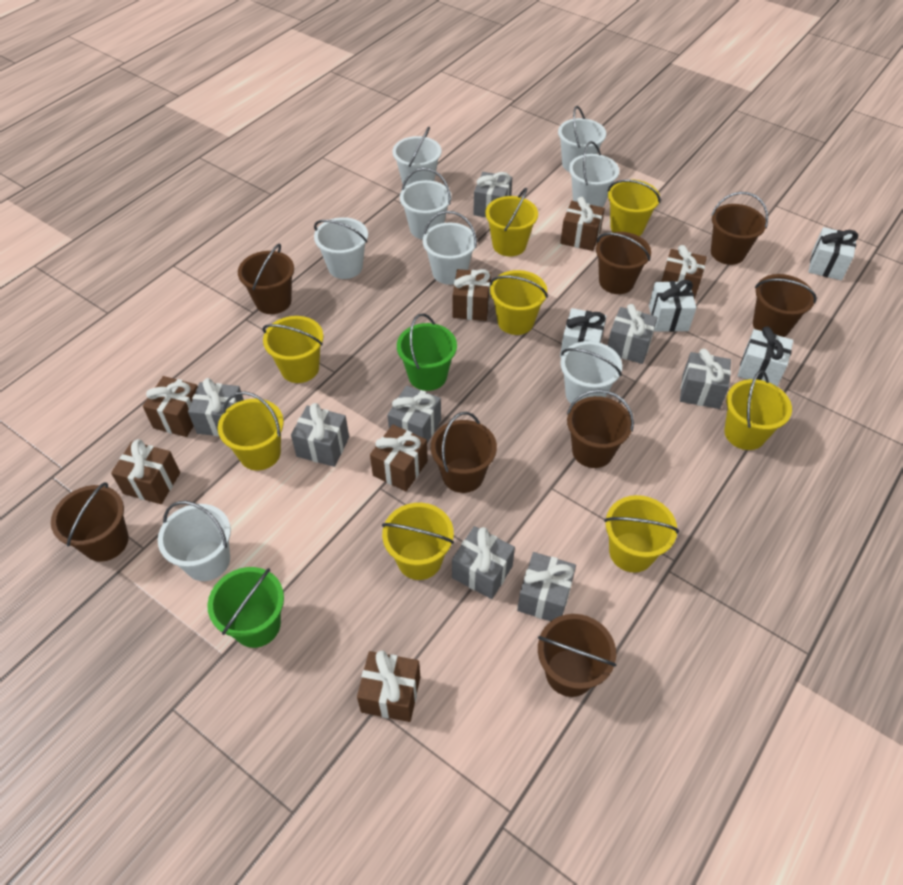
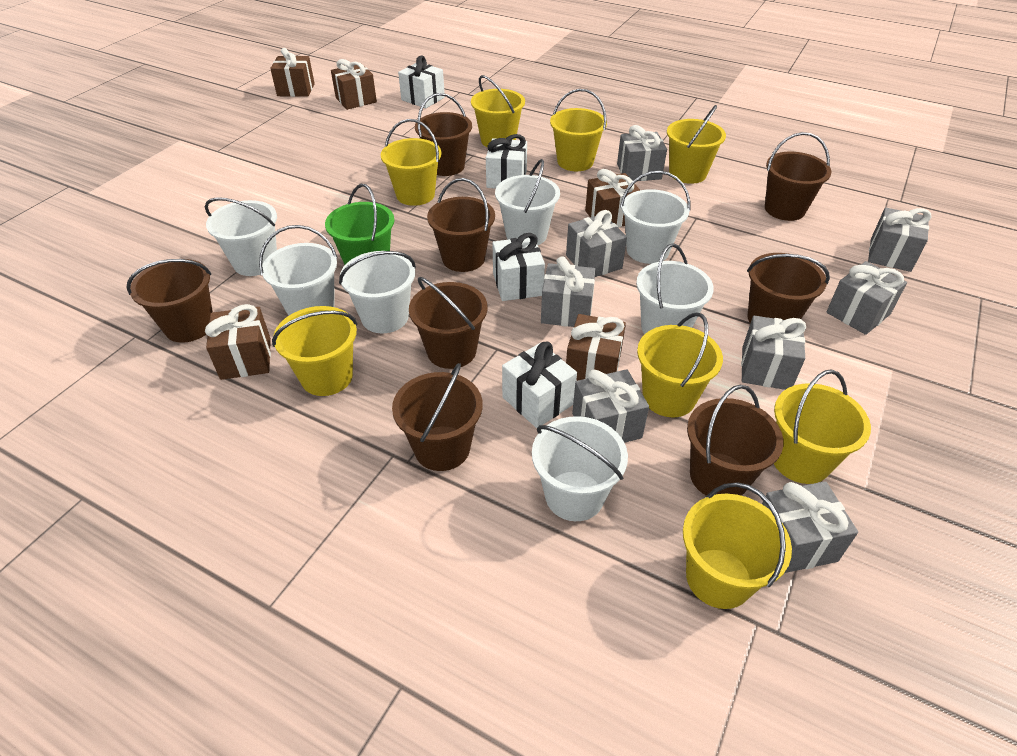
brown gift: 7 -> 5
green bucket: 2 -> 1
white bucket: 8 -> 7

